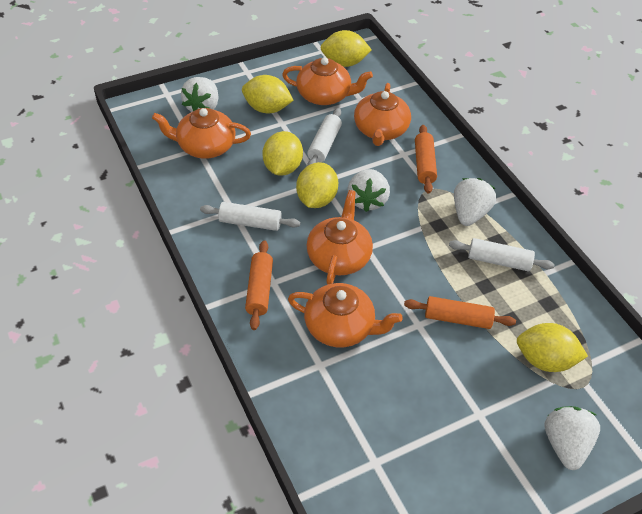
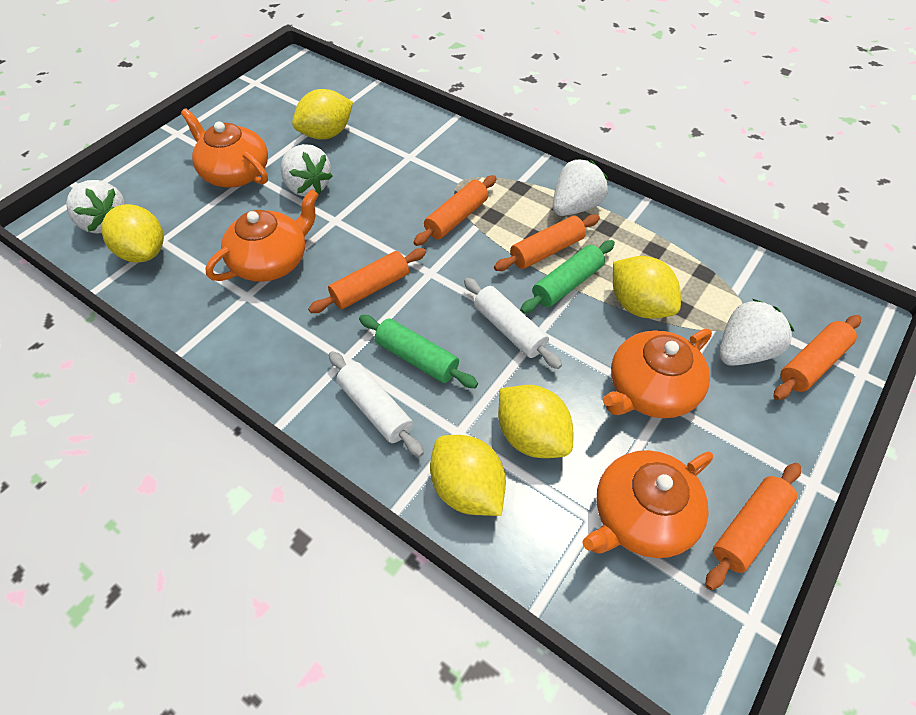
green rolling pin: 0 -> 2
orange rolling pin: 3 -> 5
orange teapot: 5 -> 4
white rolling pin: 3 -> 2

